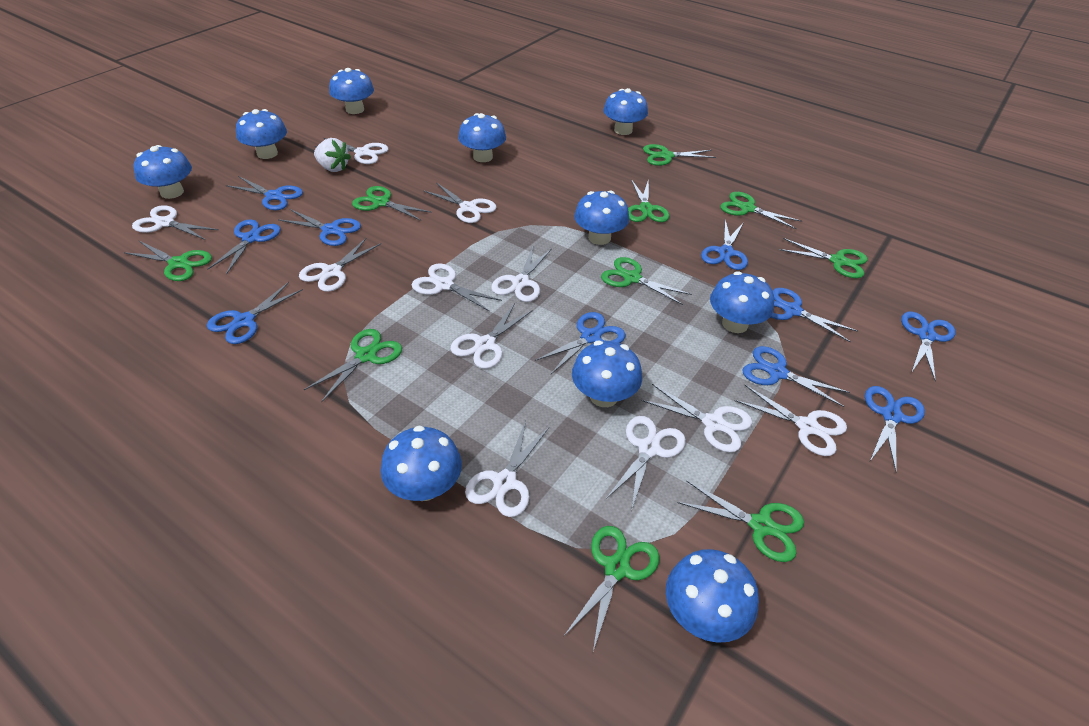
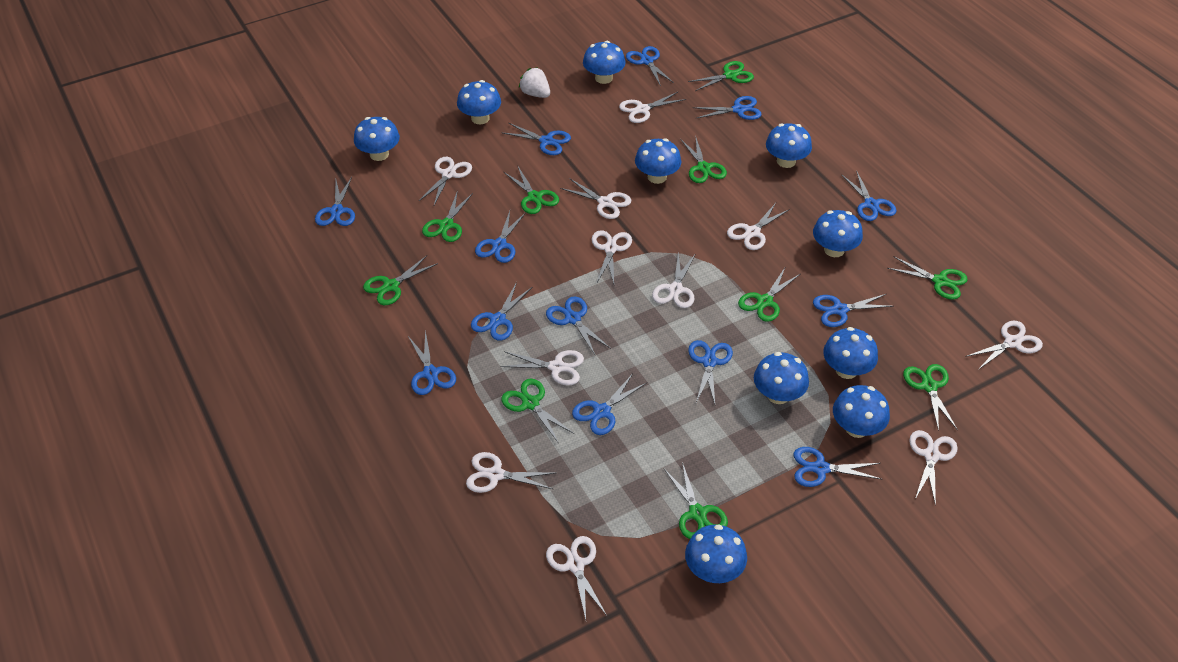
blue scissors: 10 -> 13

